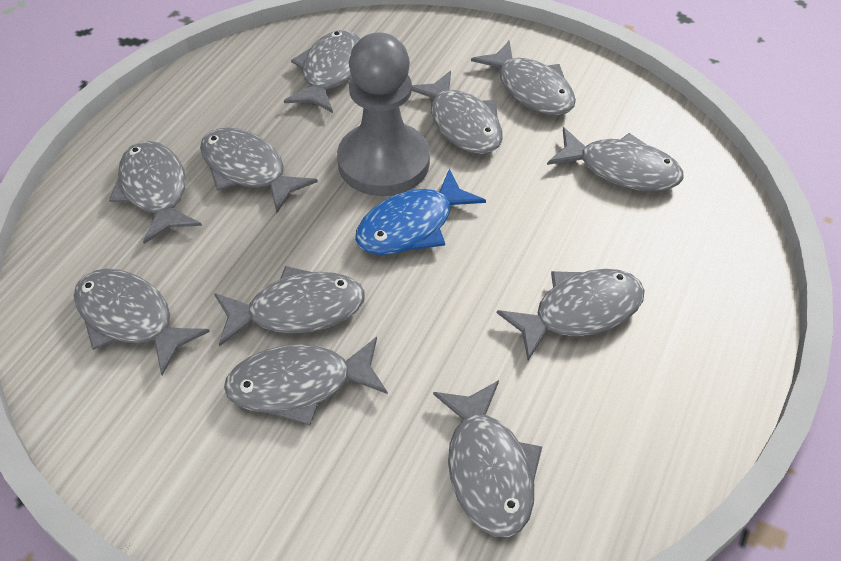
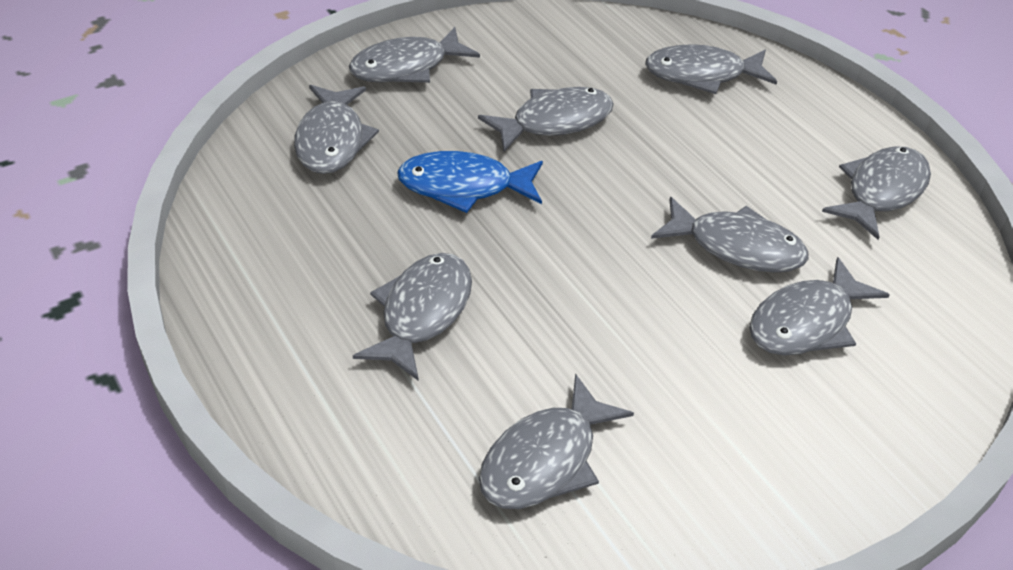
grey fish: 11 -> 9
grey pawn: 1 -> 0

